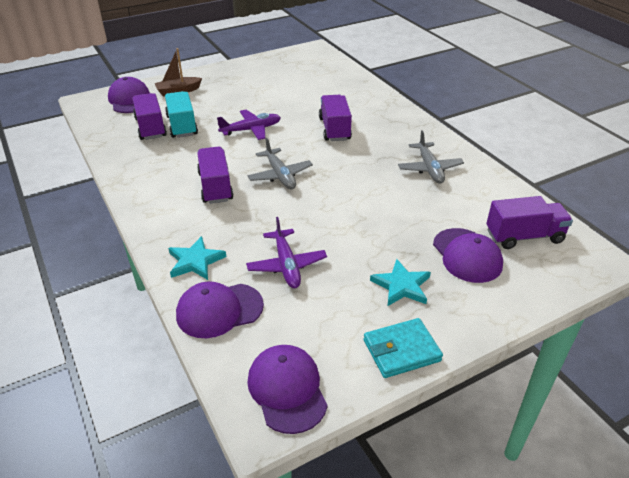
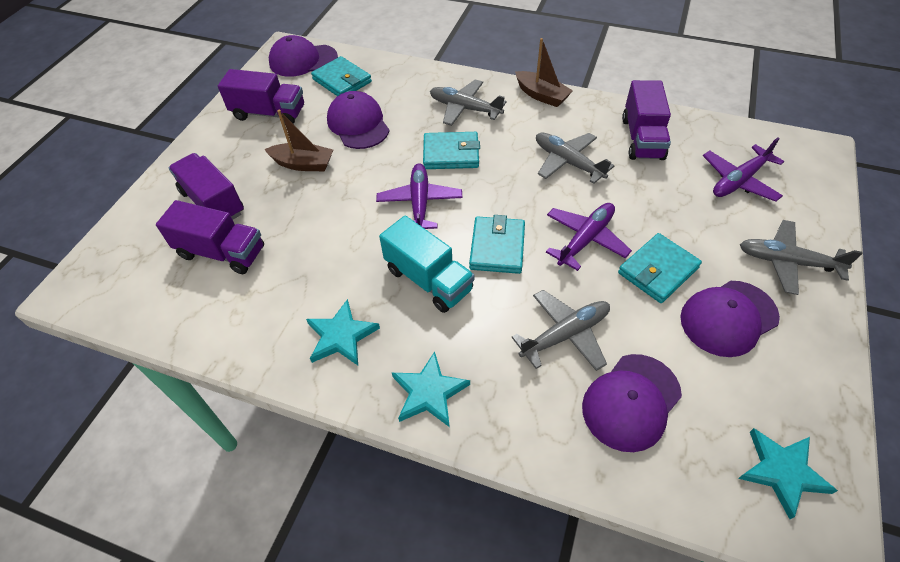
brown boat: 1 -> 2
grey plane: 2 -> 4
purple plane: 2 -> 3
turquoise star: 2 -> 3
turquoise wallet: 1 -> 4

